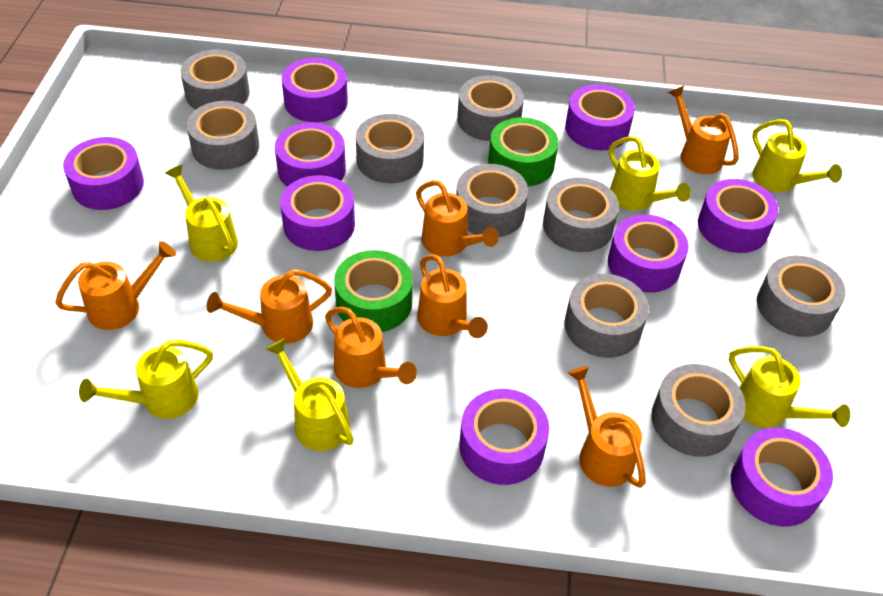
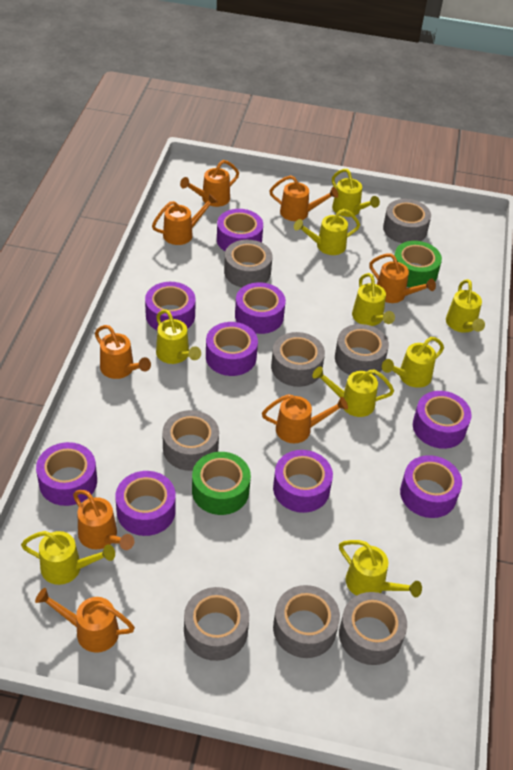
grey tape: 9 -> 8
orange watering can: 7 -> 8
yellow watering can: 6 -> 9

